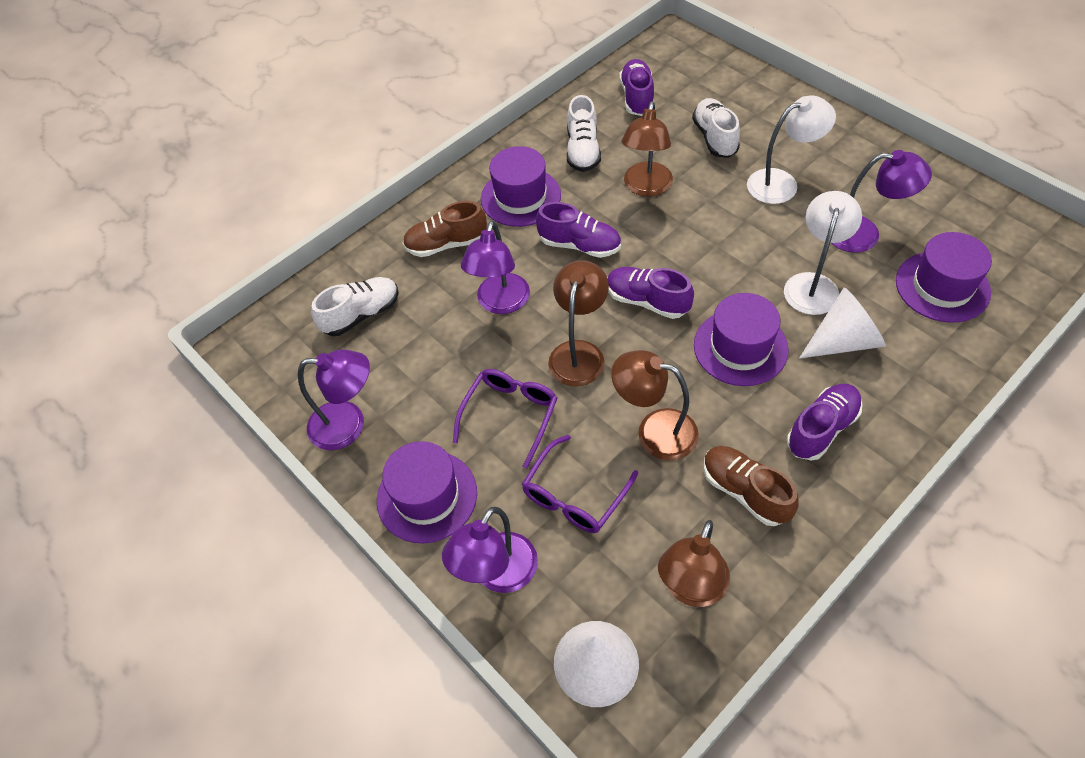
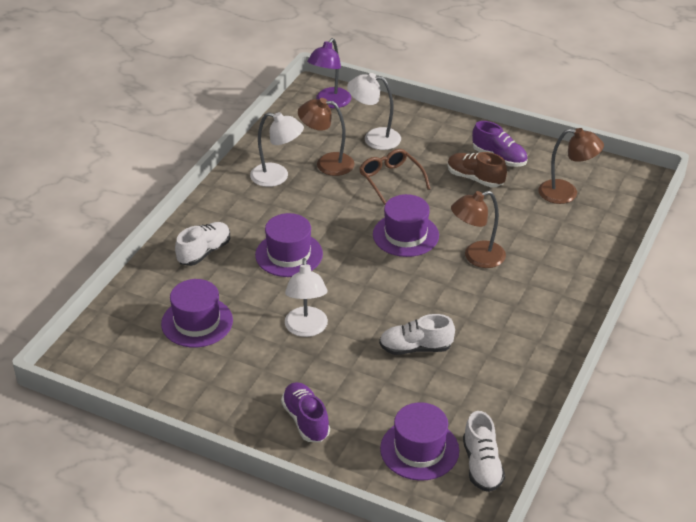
brown glasses: 0 -> 1
brown lamp: 4 -> 3
brown shoe: 2 -> 1
purple glasses: 2 -> 0
purple lamp: 4 -> 1
purple shoe: 4 -> 2
white cone: 2 -> 0
white lamp: 2 -> 3

